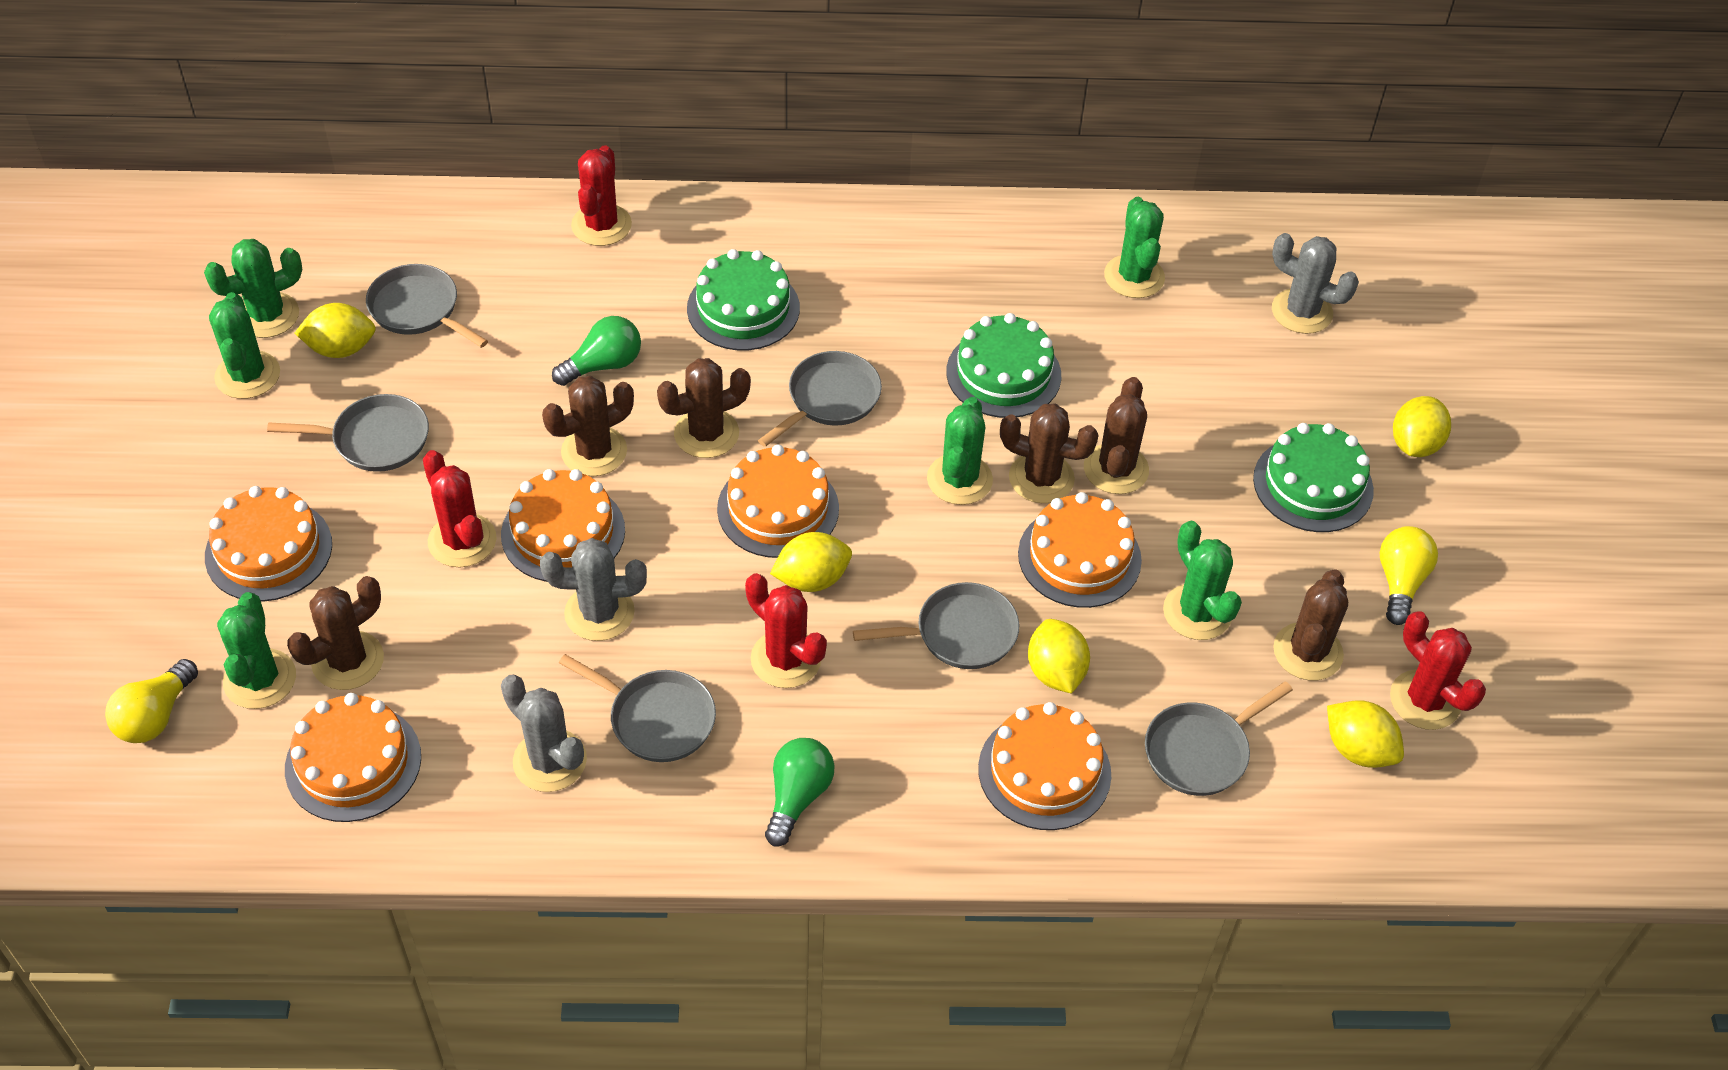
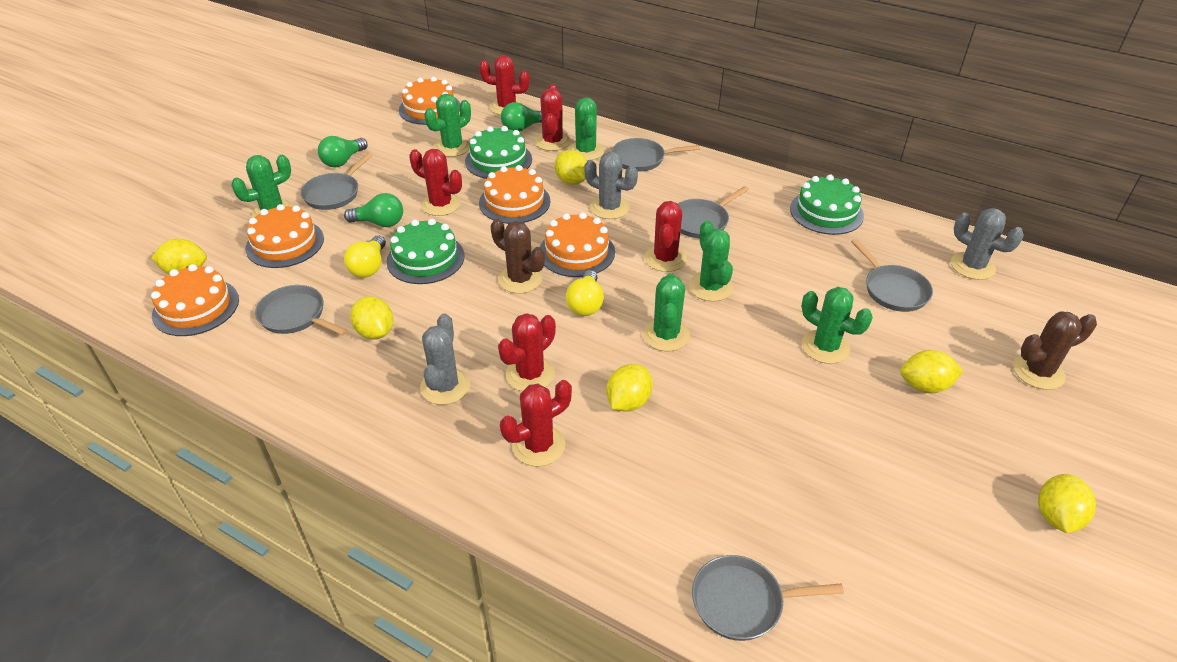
brown cactus: 6 -> 2
green light bulb: 2 -> 3
orange cake: 6 -> 5
red cactus: 4 -> 6
yellow lemon: 5 -> 6

